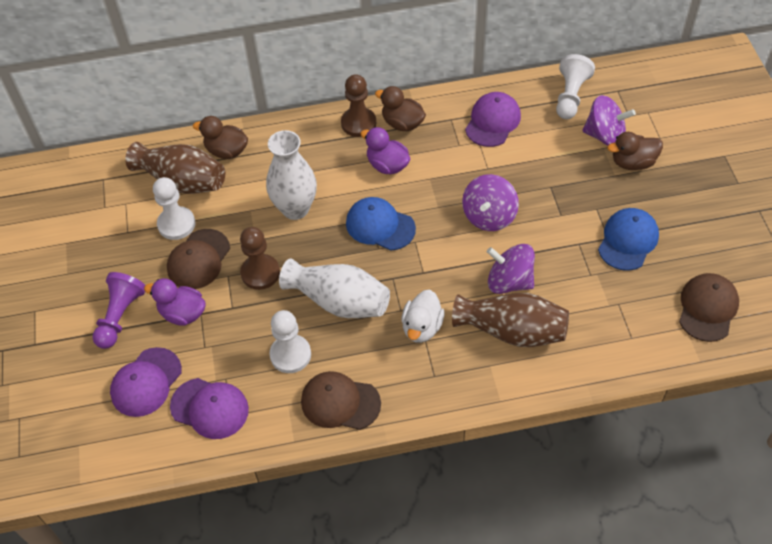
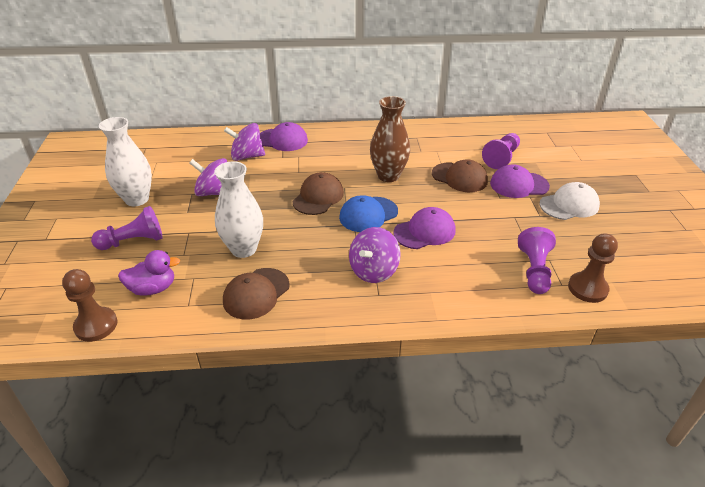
blue cap: 2 -> 1
brown duck: 3 -> 0
brown vase: 2 -> 1
purple duck: 2 -> 1
purple pawn: 1 -> 3
white cap: 0 -> 1
white duck: 1 -> 0
white pawn: 3 -> 0

